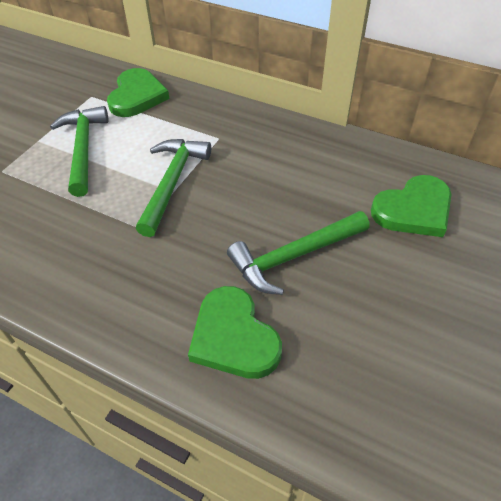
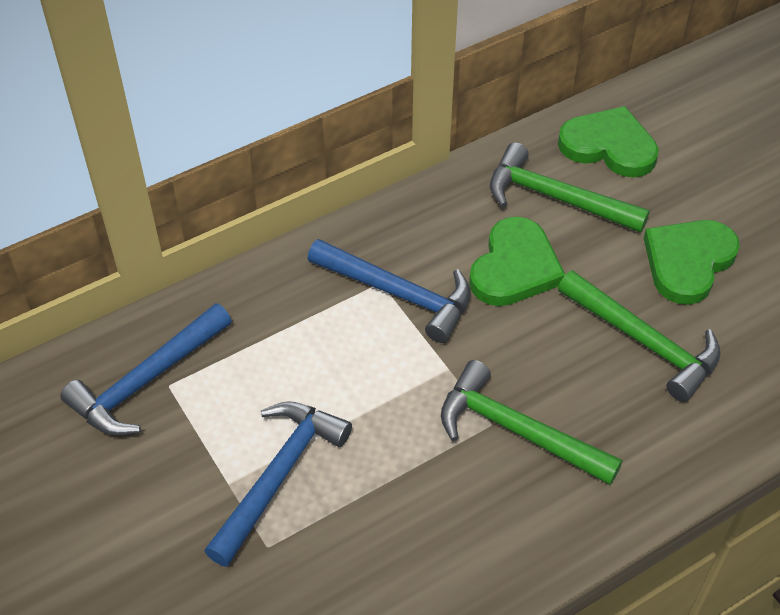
blue hammer: 0 -> 3

